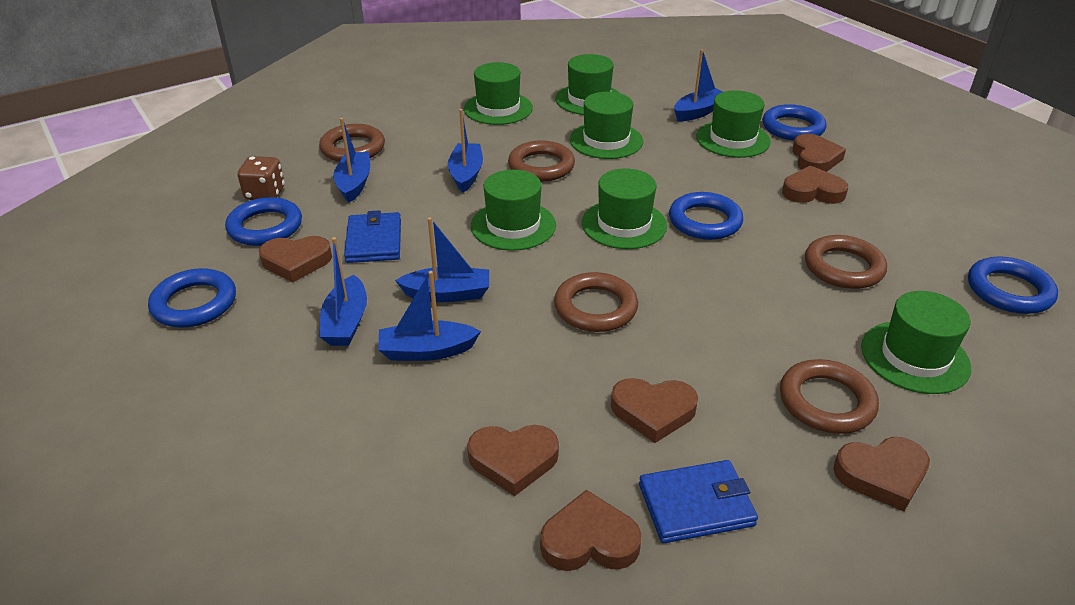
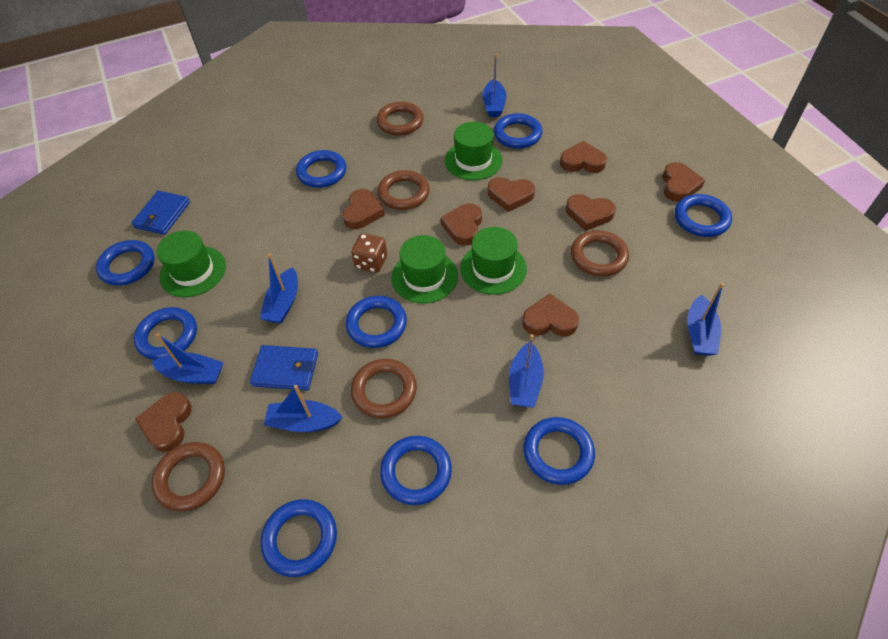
blue ring: 5 -> 9
brown heart: 7 -> 8
green hat: 7 -> 4

